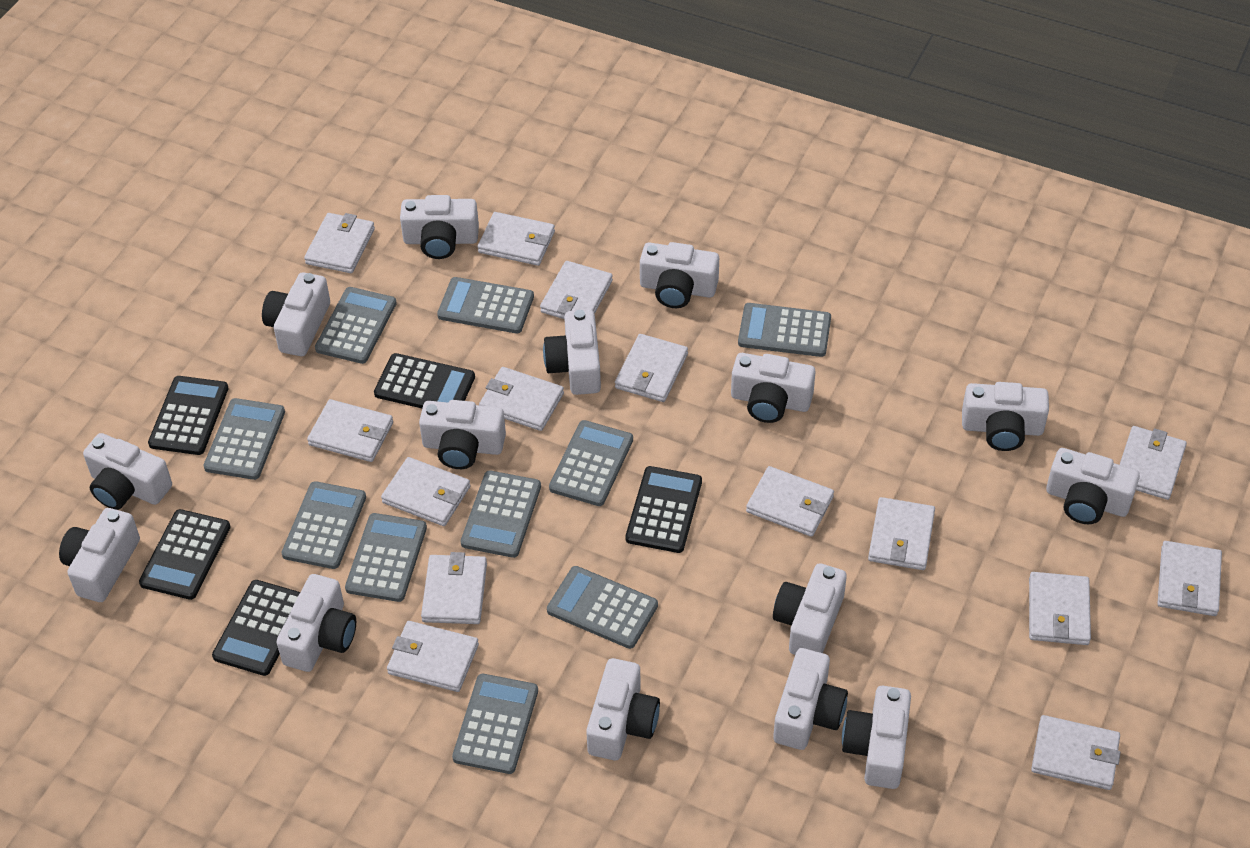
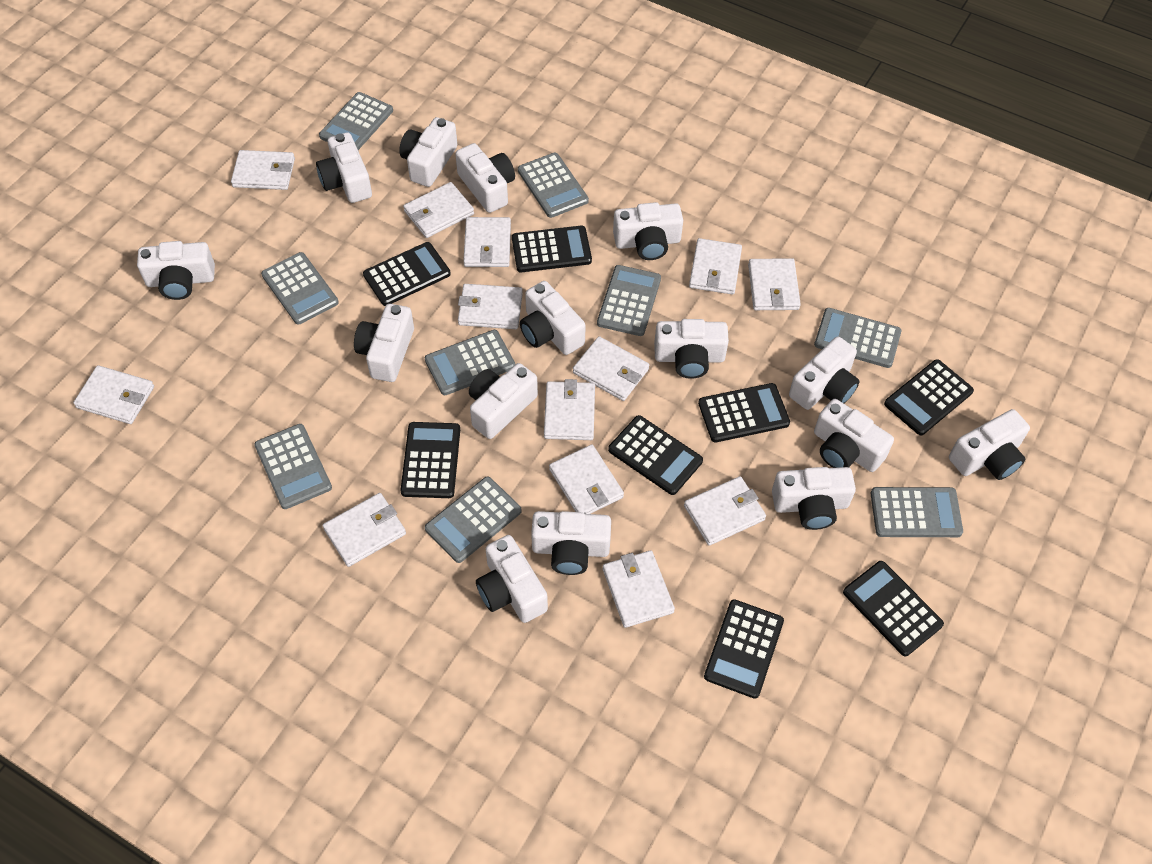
black calculator: 5 -> 8
grey calculator: 10 -> 9
white wallet: 15 -> 13

